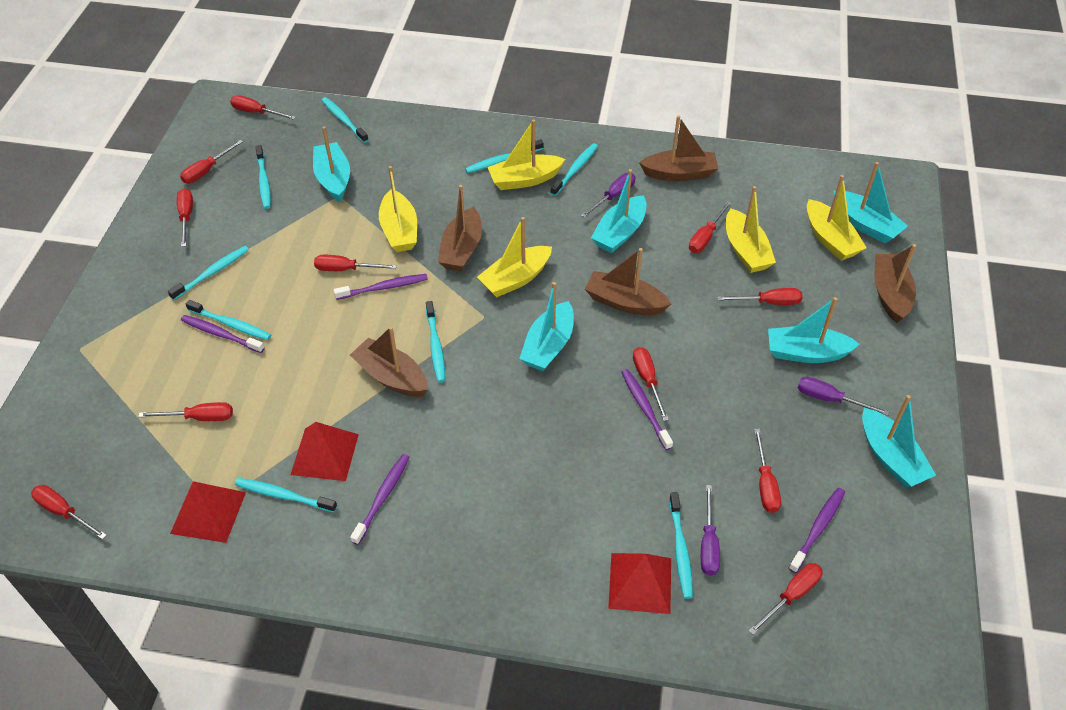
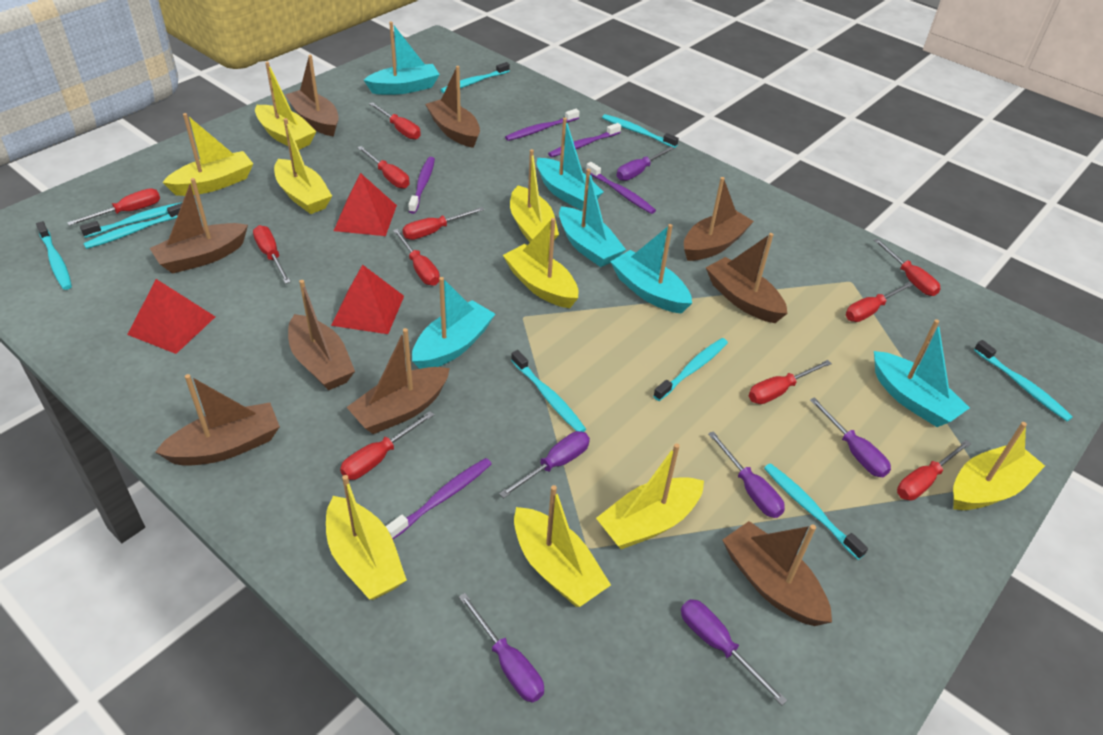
brown boat: 5 -> 9
purple screwdriver: 3 -> 6
yellow boat: 5 -> 9

